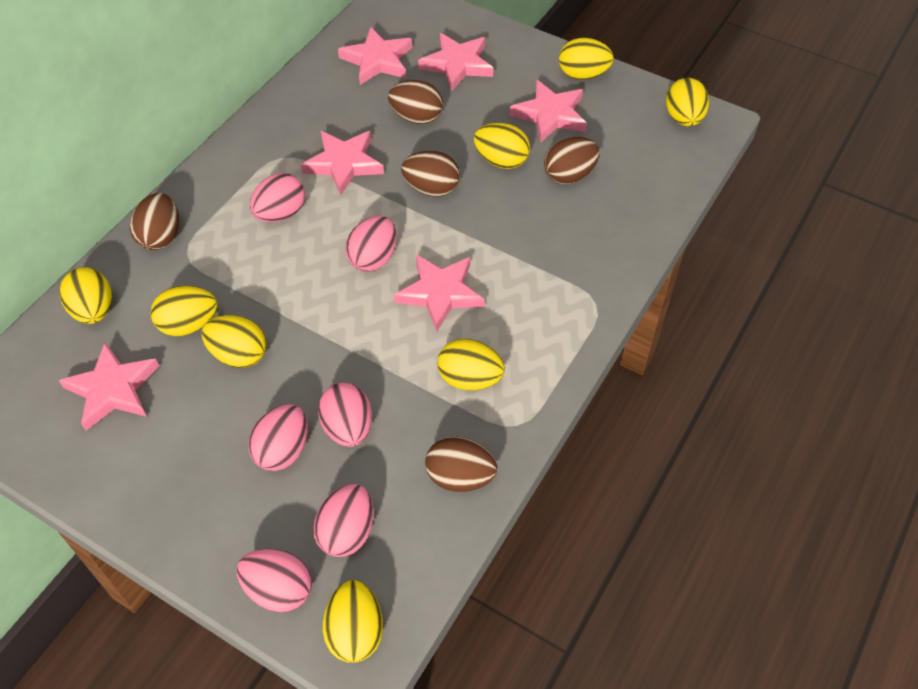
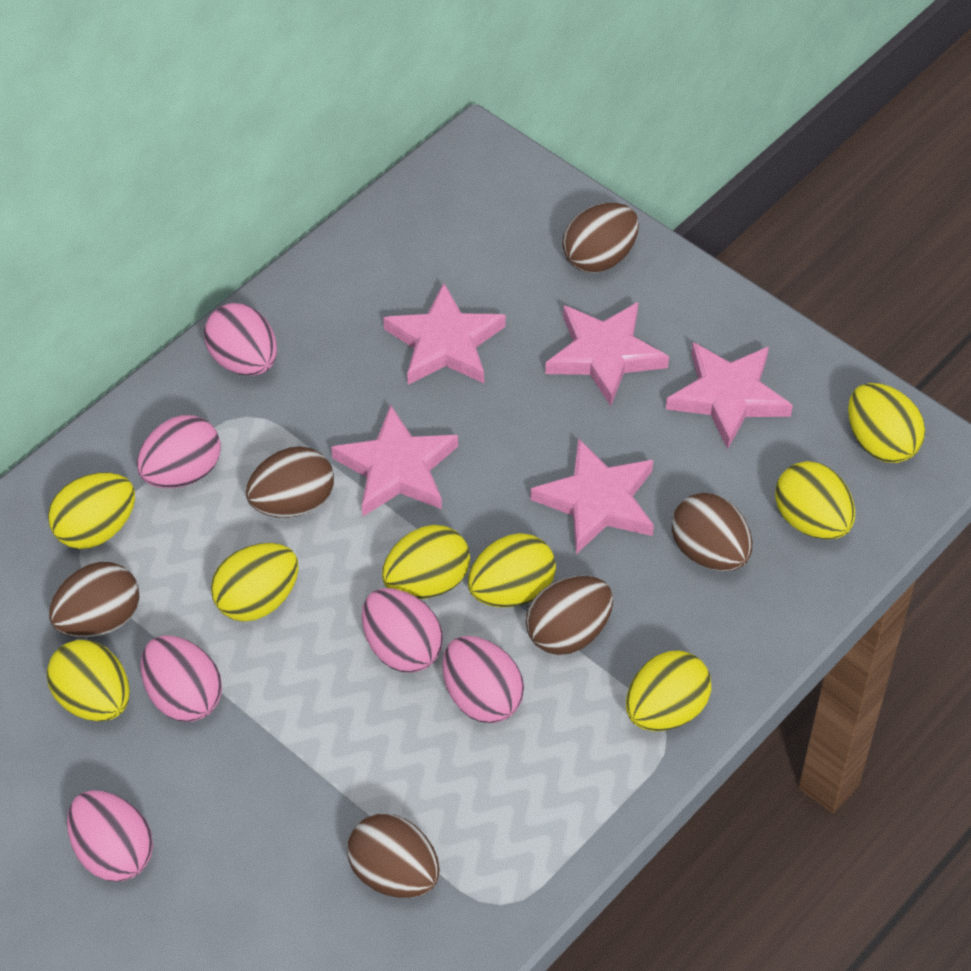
brown egg: 5 -> 6
pink star: 6 -> 5

